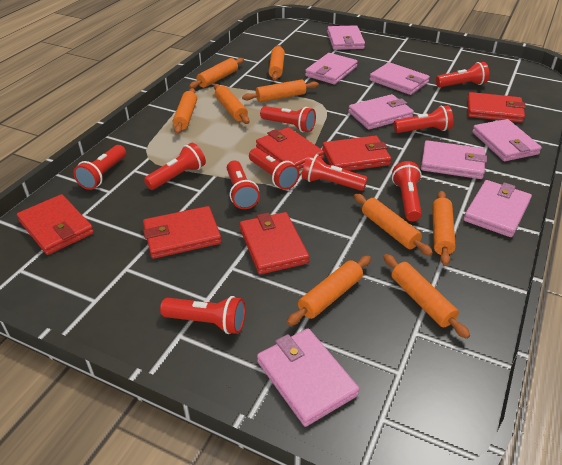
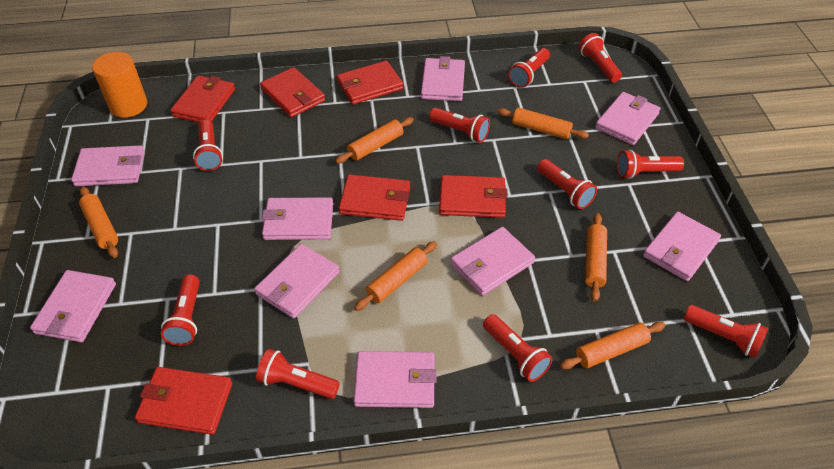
orange cylinder: 0 -> 1
orange rolling pin: 9 -> 6
pink wallet: 8 -> 9

